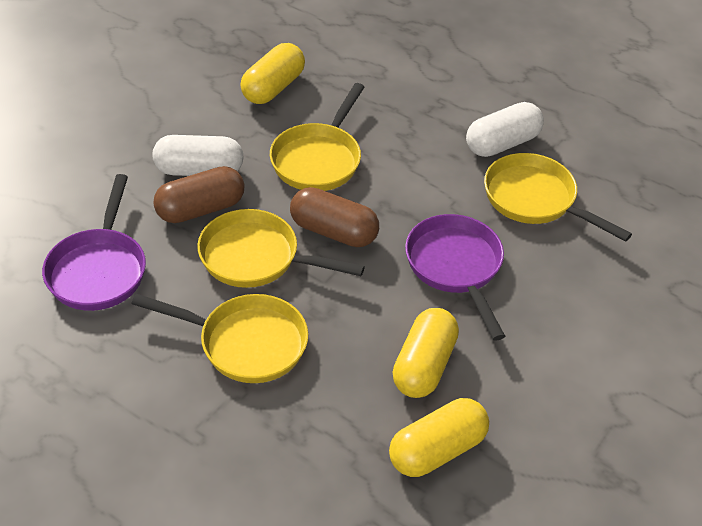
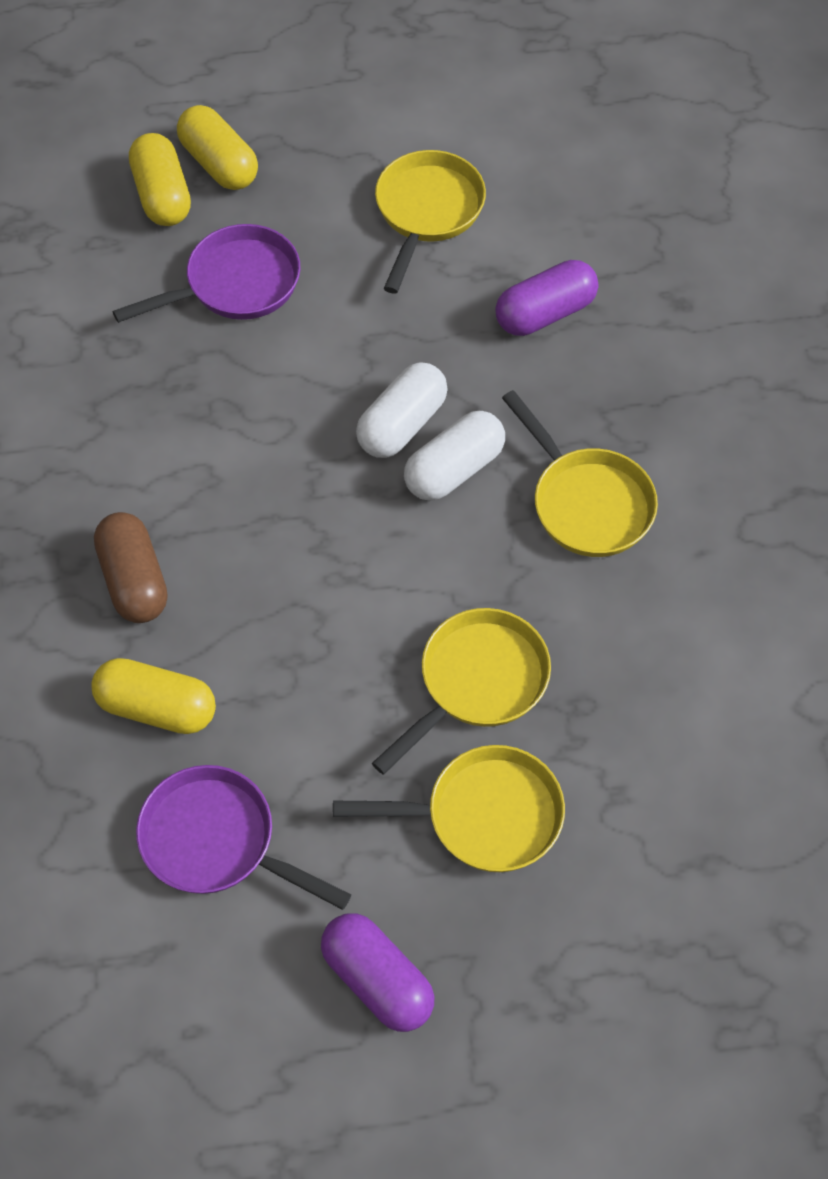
brown capsule: 2 -> 1
purple capsule: 0 -> 2

